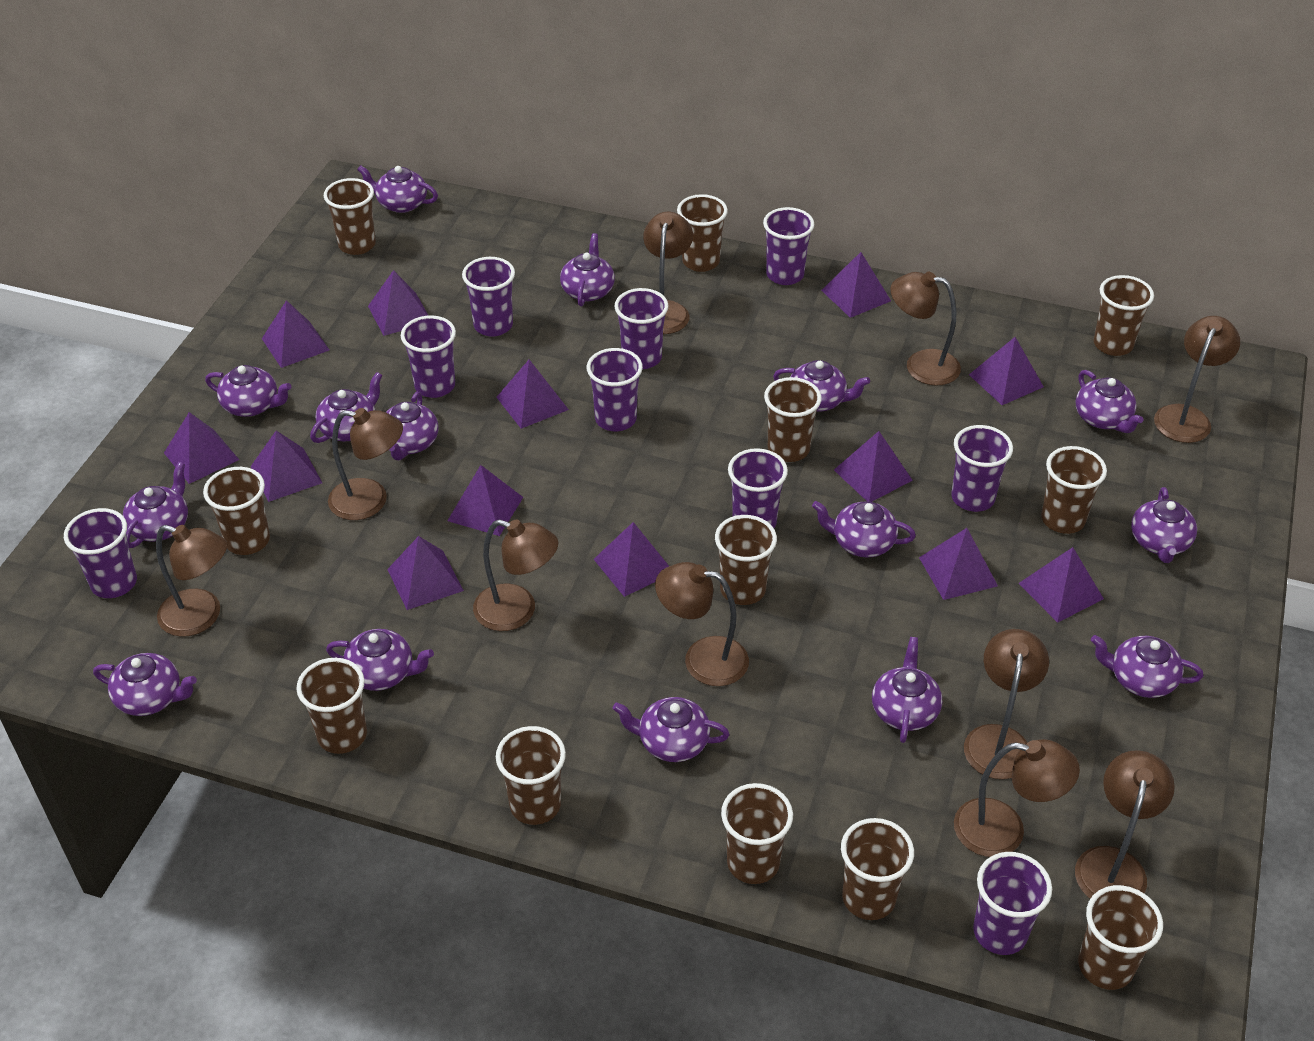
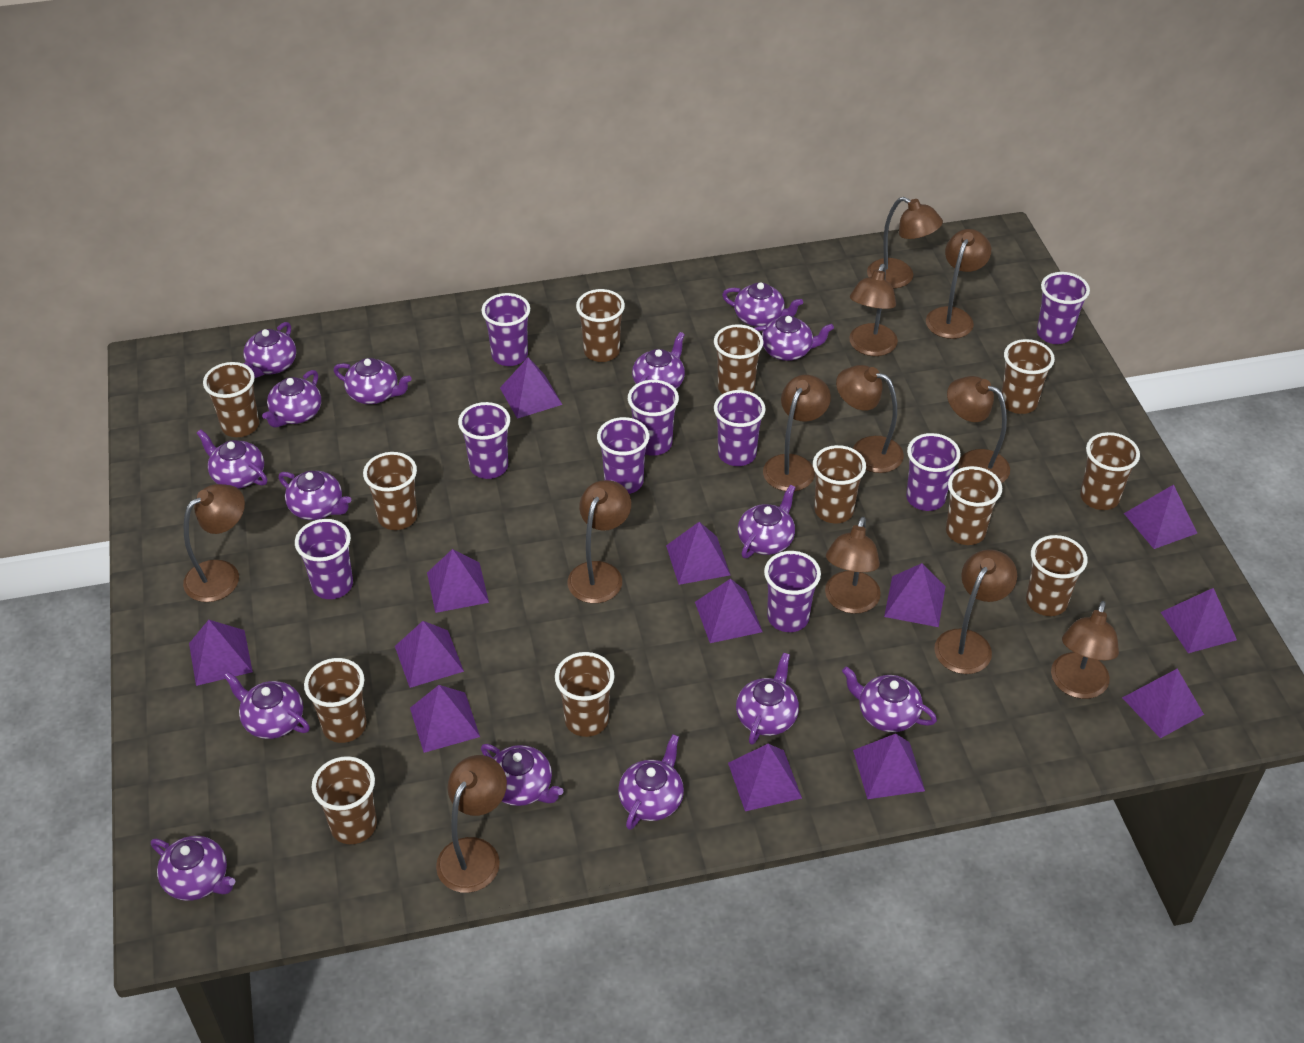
brown lamp: 10 -> 12

